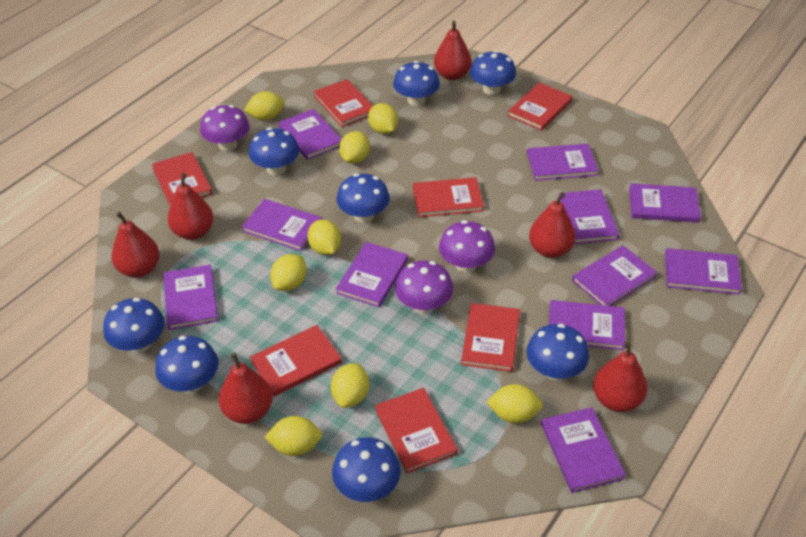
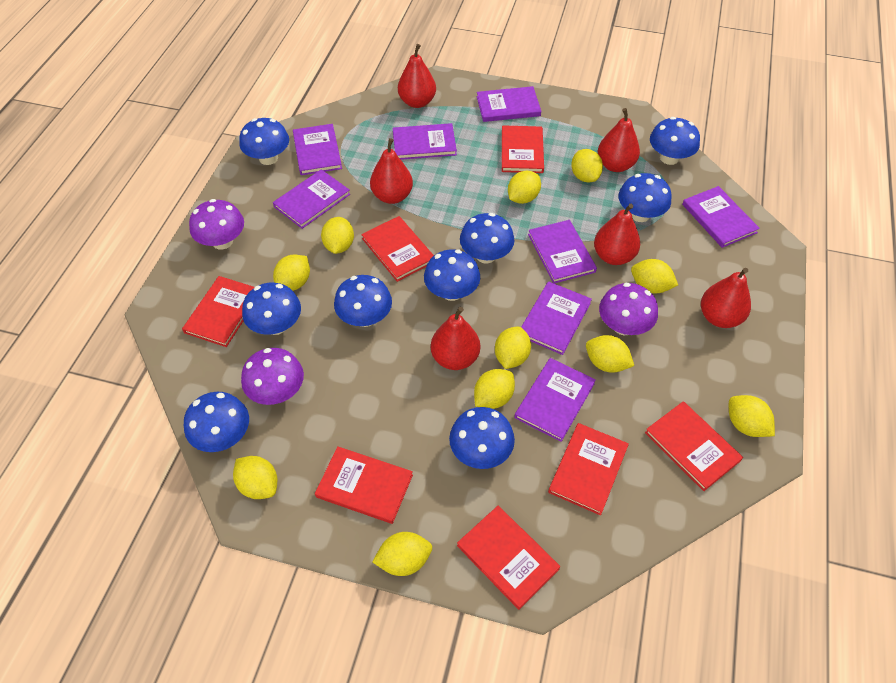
blue mushroom: 8 -> 9
purple book: 11 -> 8
yellow lemon: 8 -> 11

